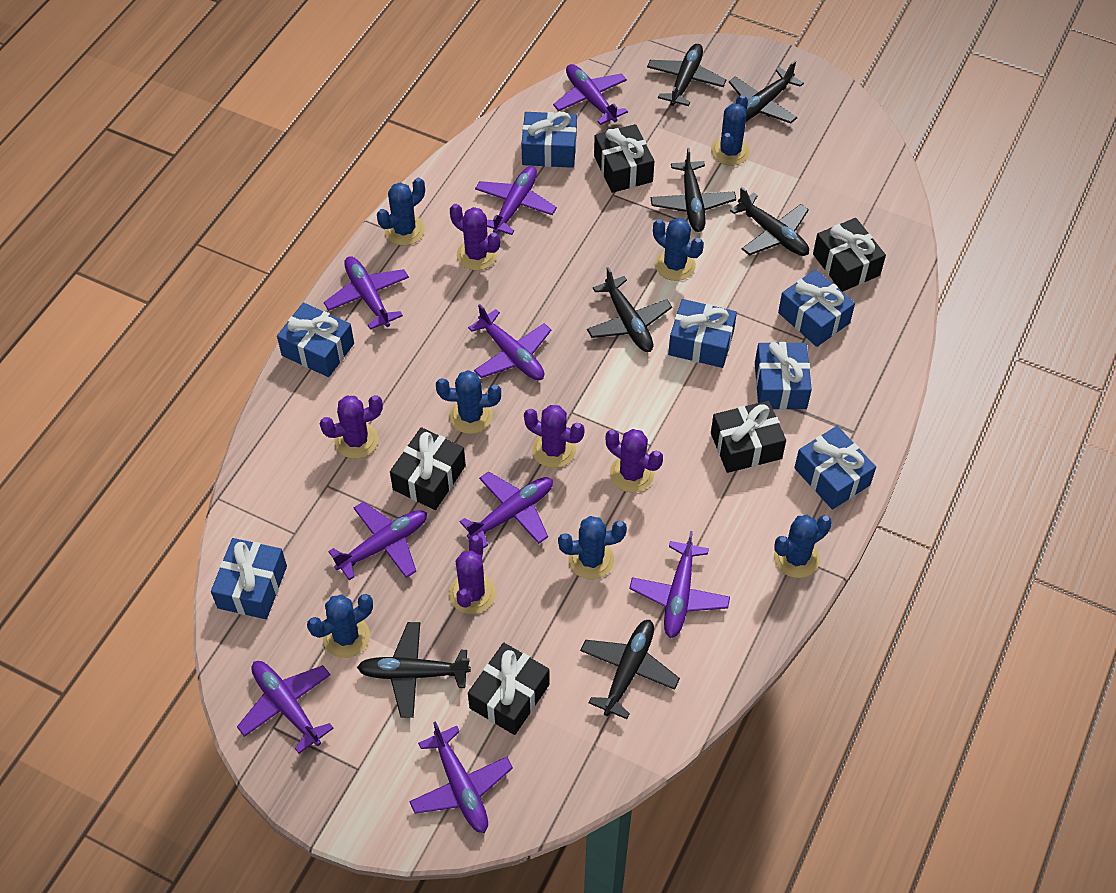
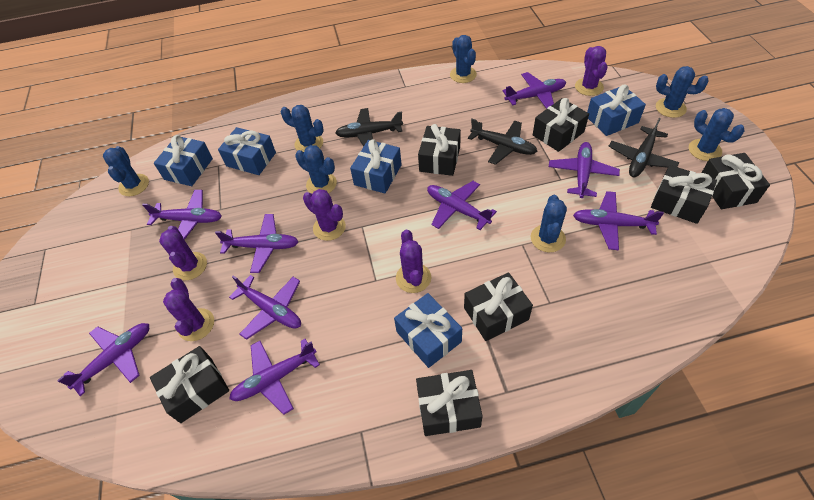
black gift: 5 -> 7
black plane: 7 -> 3
blue gift: 7 -> 5

